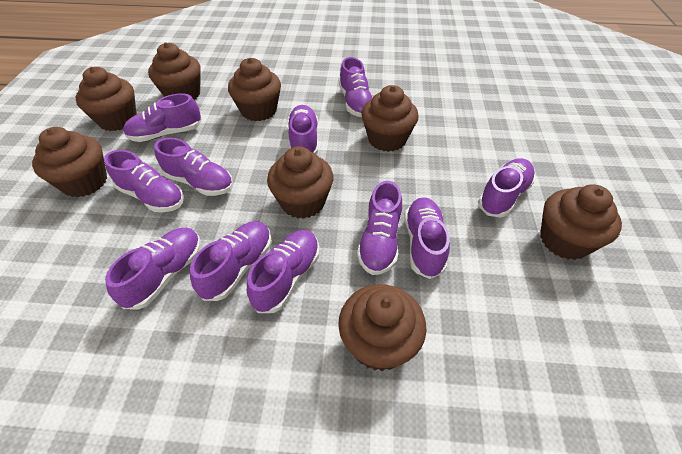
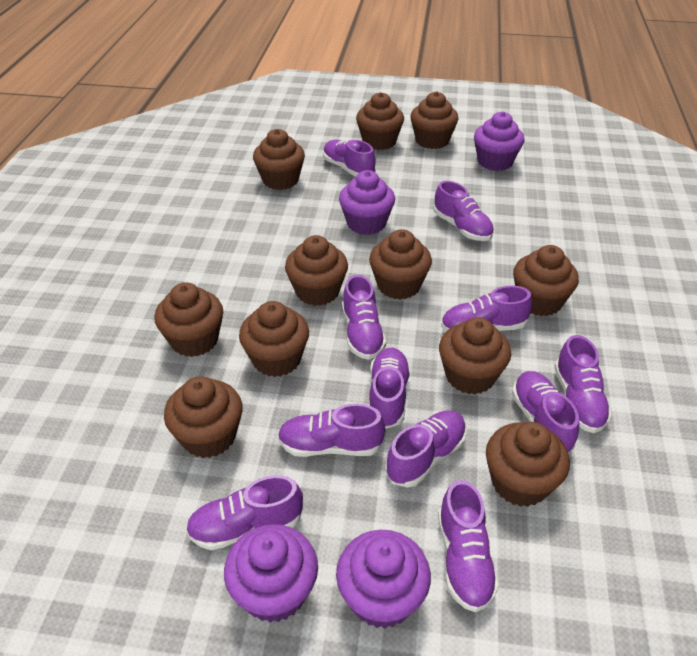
brown cupcake: 8 -> 11
purple cupcake: 0 -> 4

